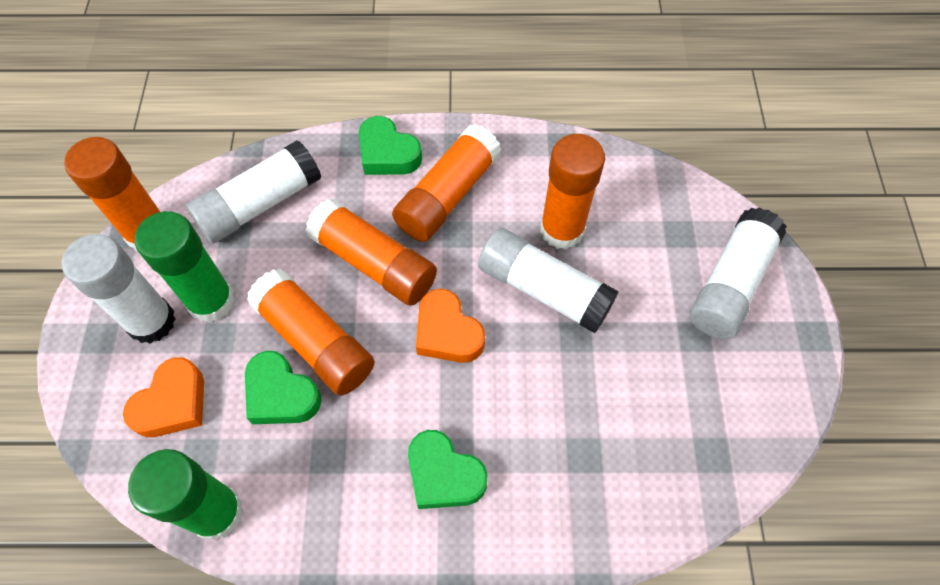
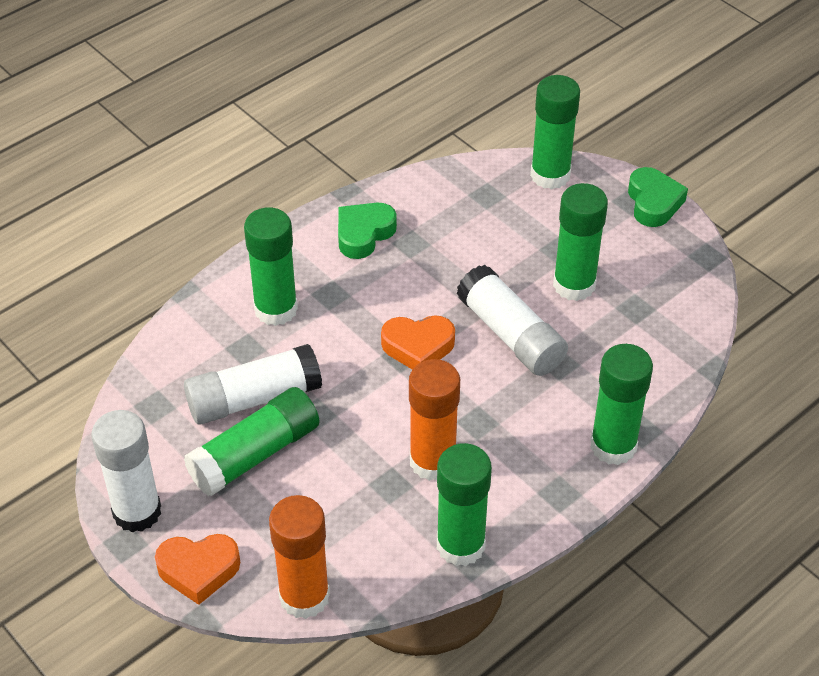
green glue stick: 2 -> 6
green heart: 3 -> 2
orange glue stick: 5 -> 2
white glue stick: 4 -> 3

